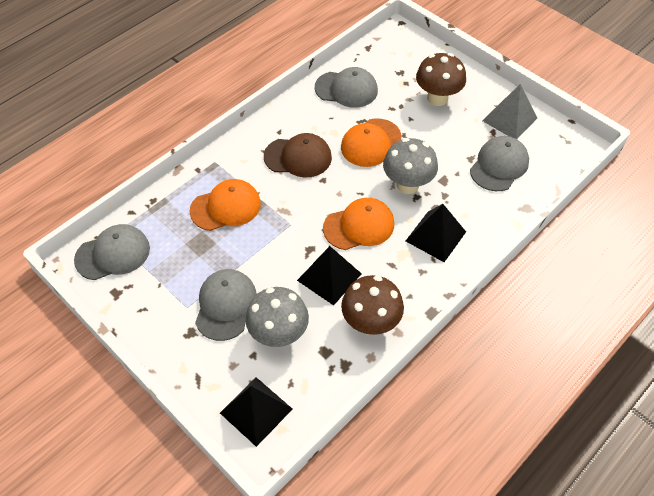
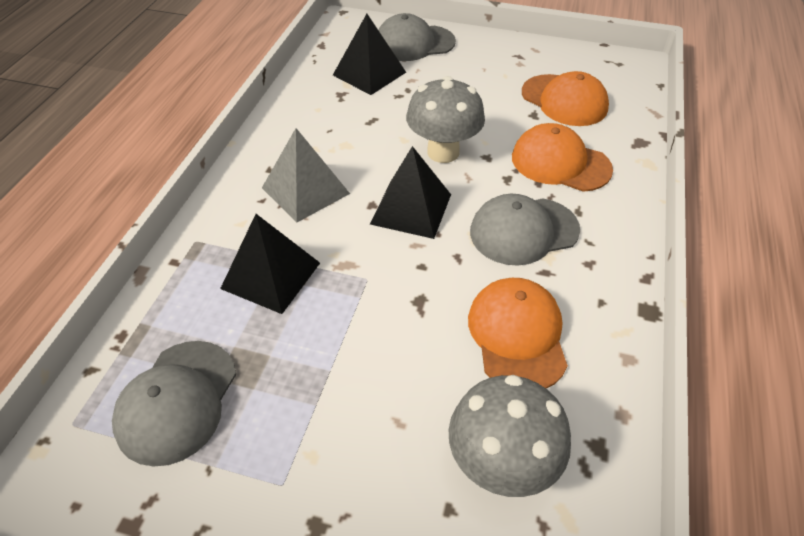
brown cap: 1 -> 0
brown mushroom: 2 -> 0
grey cap: 4 -> 3

